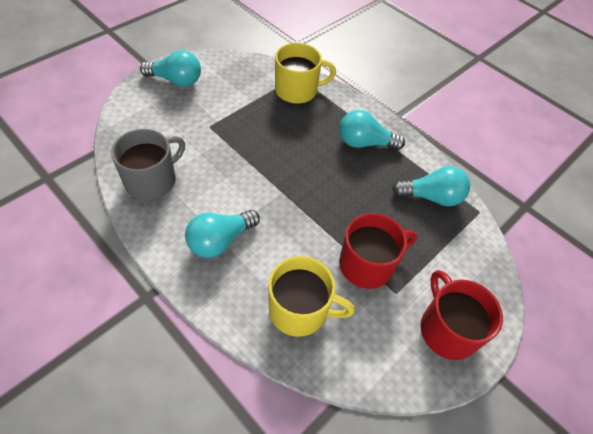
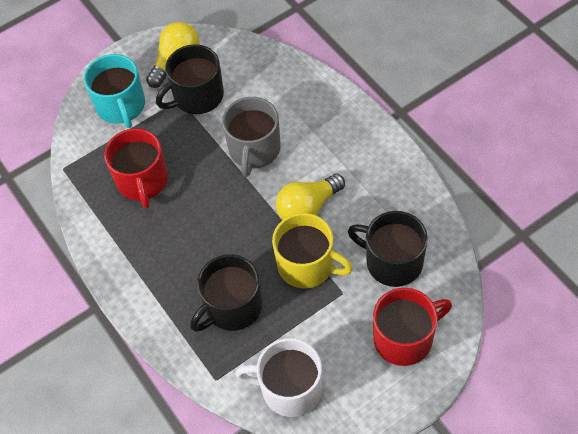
black mug: 0 -> 3
turquoise light bulb: 4 -> 0
turquoise mug: 0 -> 1
white mug: 0 -> 1
yellow light bulb: 0 -> 2
yellow mug: 2 -> 1

